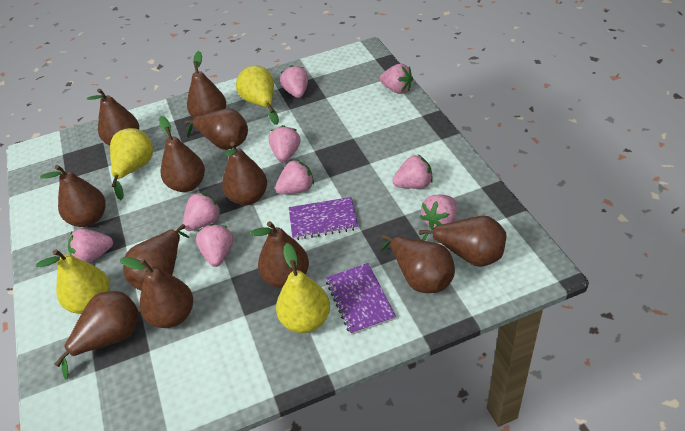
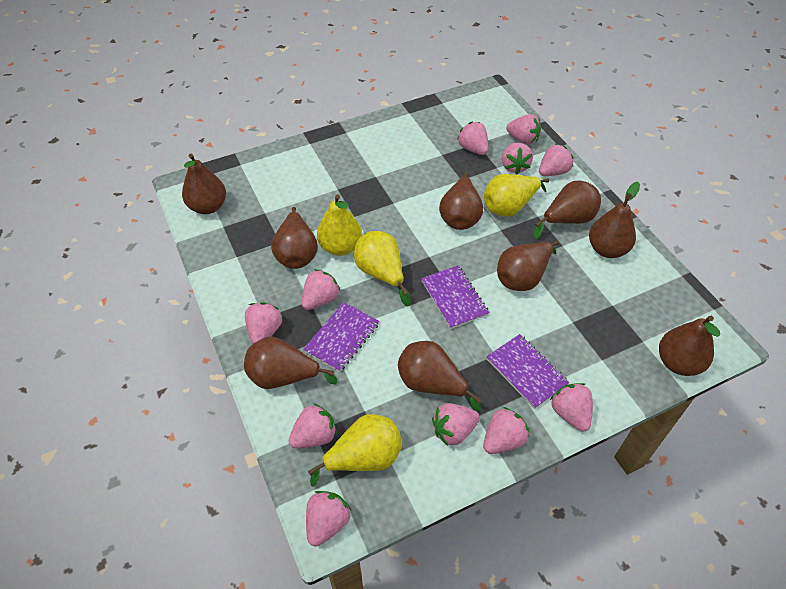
brown pear: 12 -> 9
pink strawberry: 9 -> 11
purple notebook: 2 -> 3

